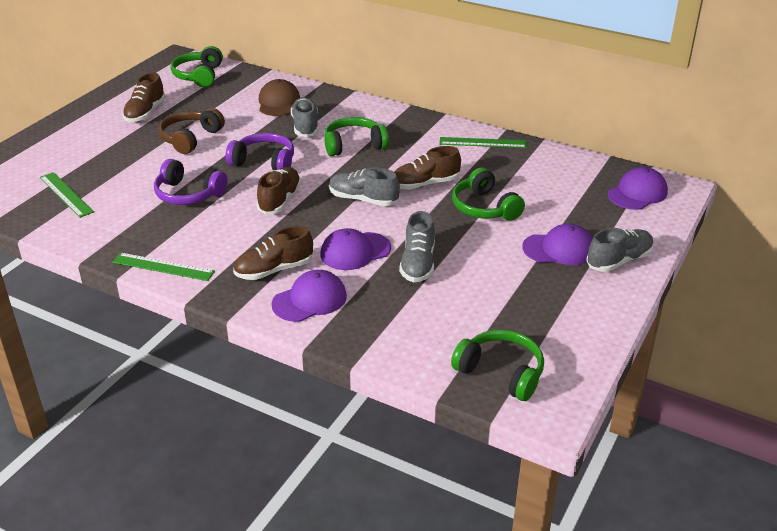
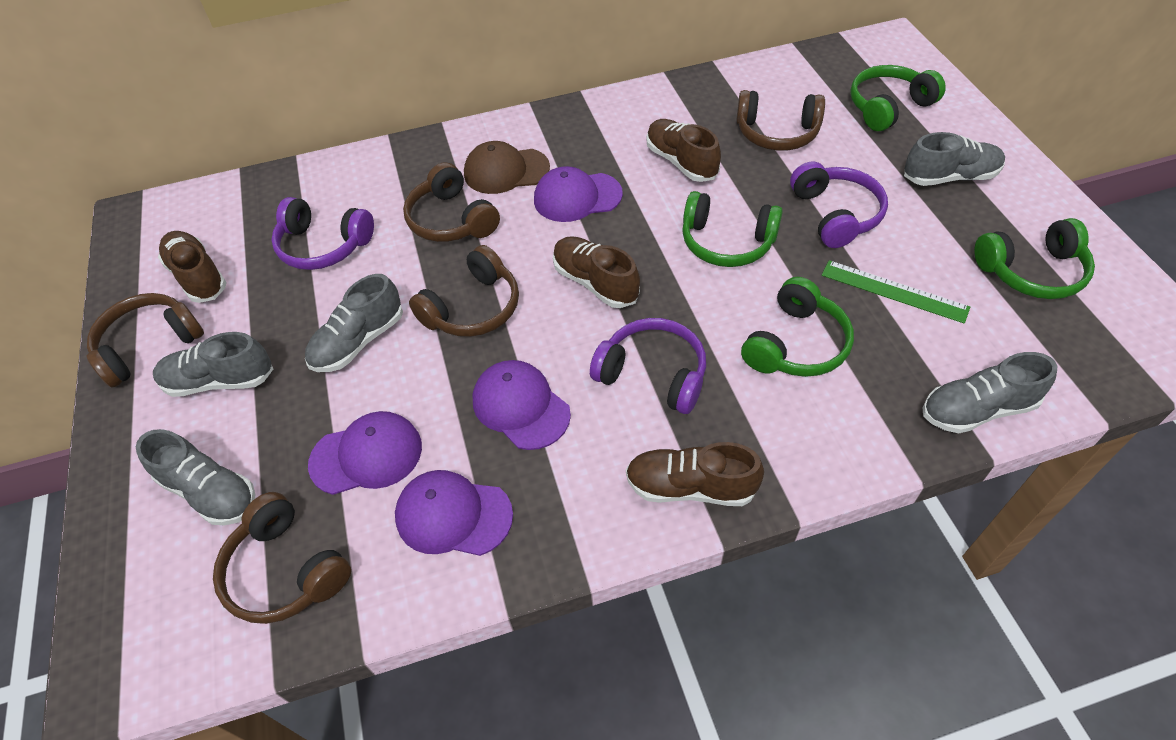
brown headphones: 1 -> 5
green ruler: 3 -> 1
grey shoe: 4 -> 5
purple headphones: 2 -> 3

